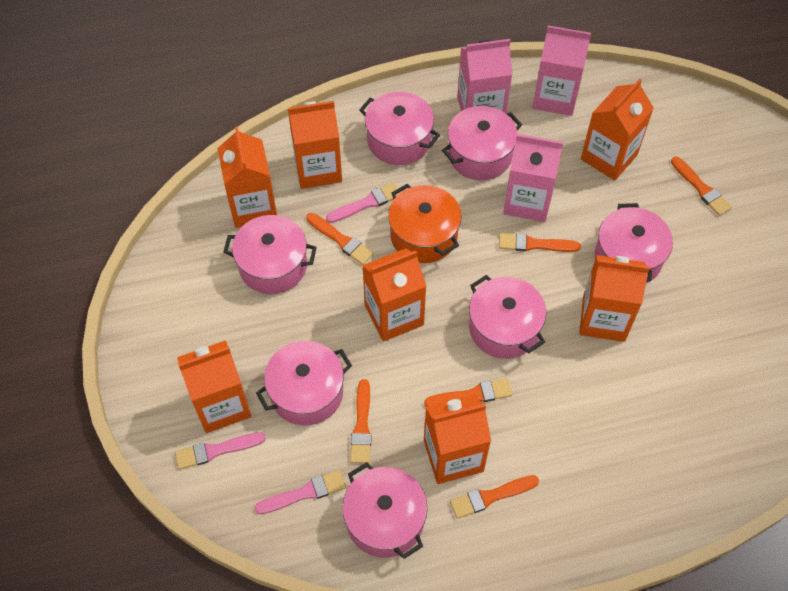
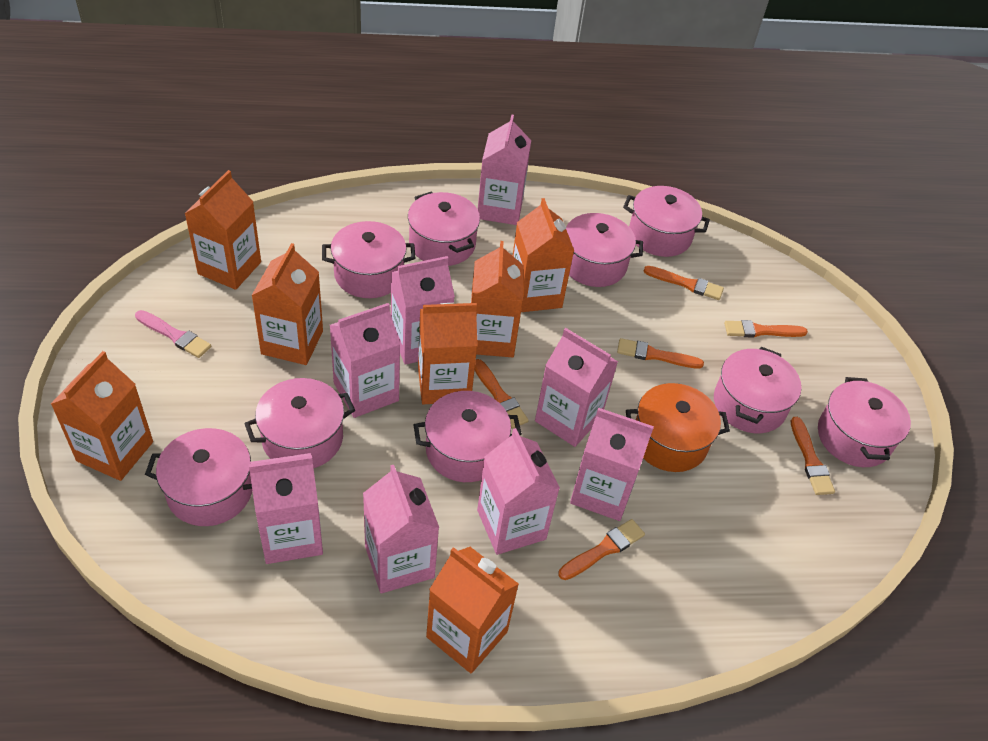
pink brush: 3 -> 1
pink carton: 3 -> 8
pink pot: 7 -> 9

